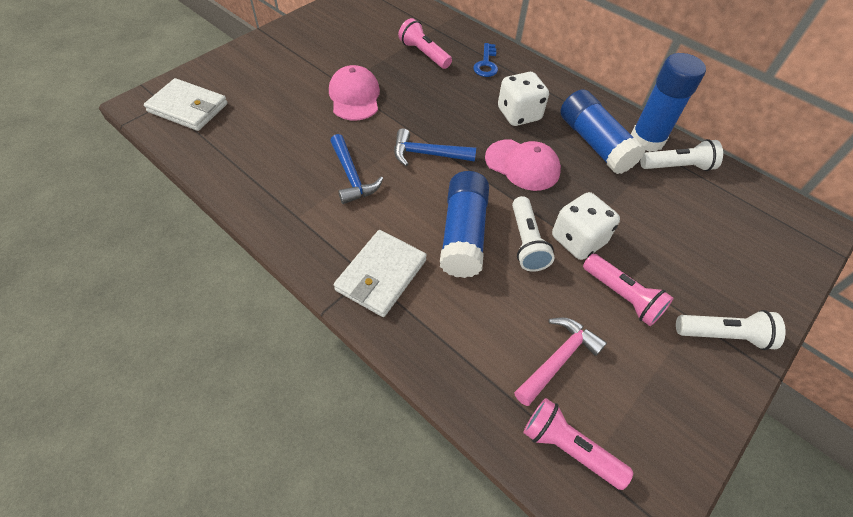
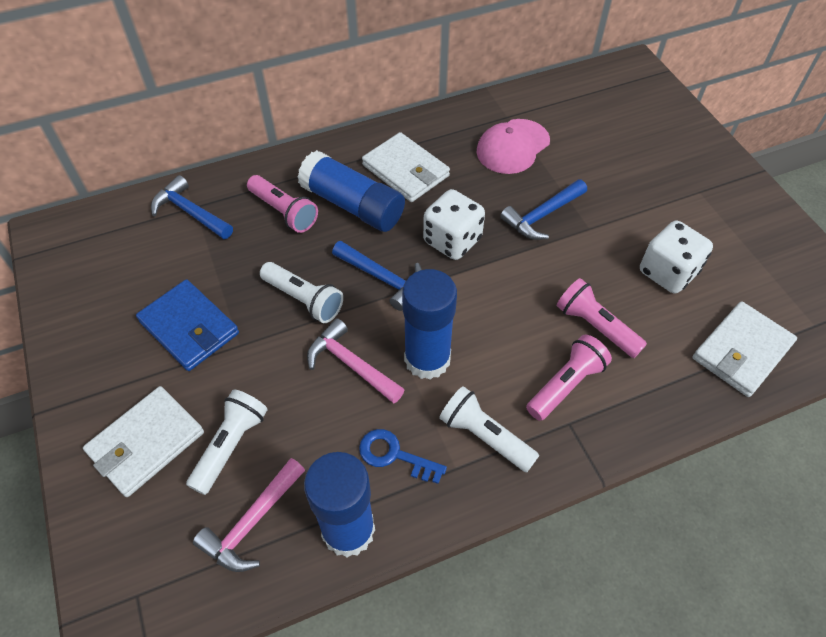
blue hammer: 2 -> 3
blue wallet: 0 -> 1
pink cap: 2 -> 1
pink hammer: 1 -> 2
white wallet: 2 -> 3

